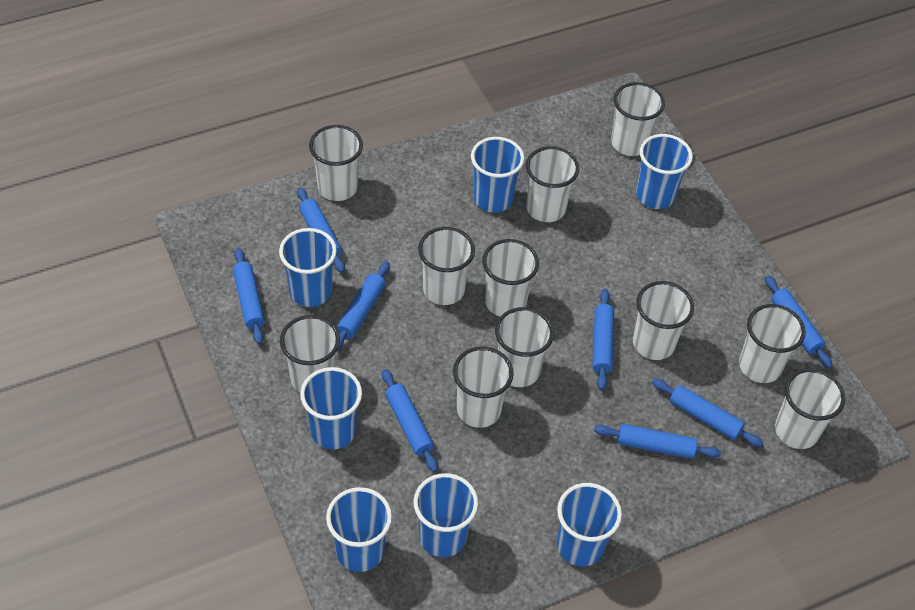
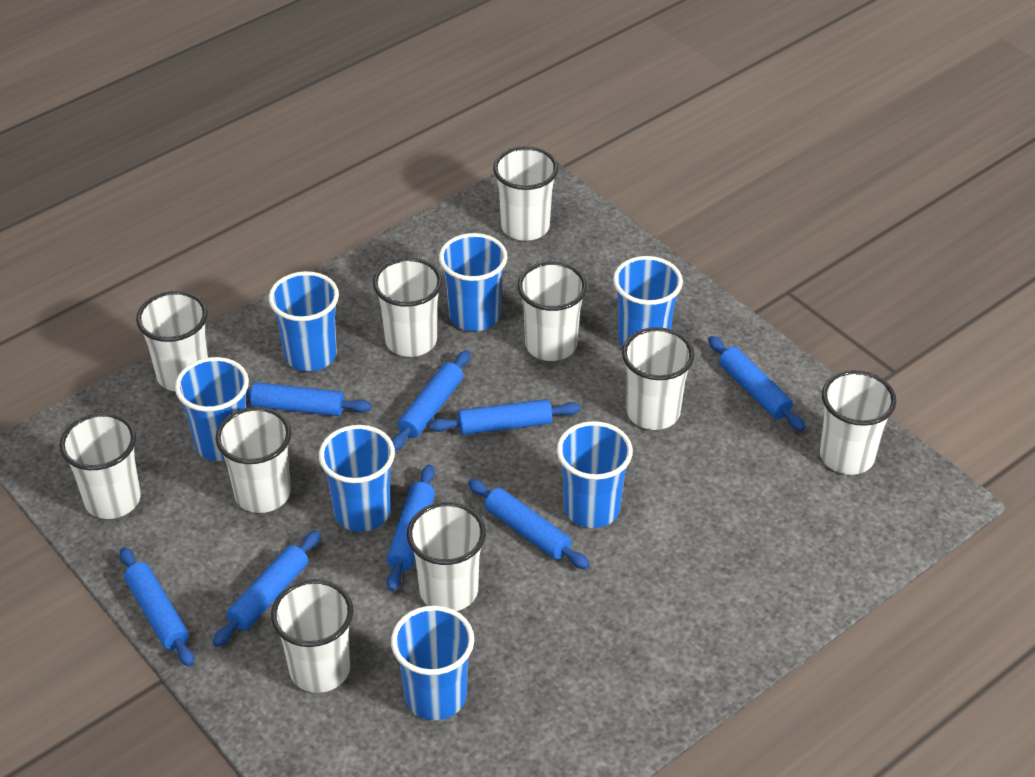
white cup: 11 -> 10

